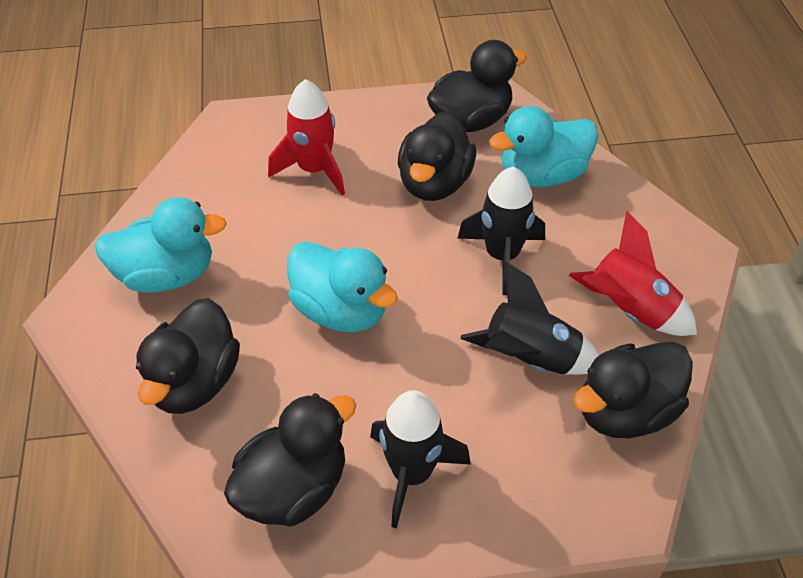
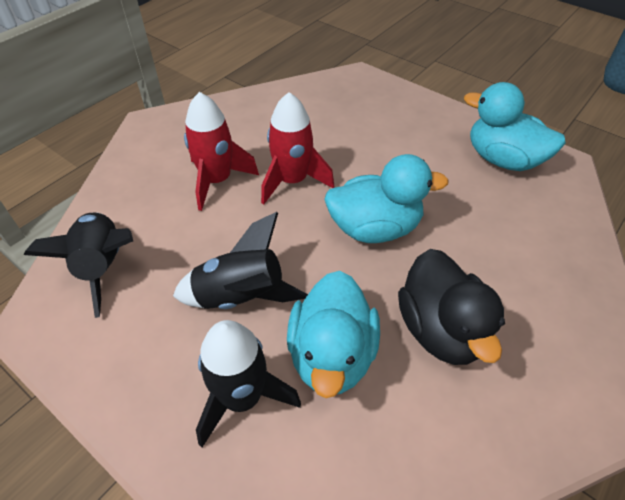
black duck: 5 -> 1

